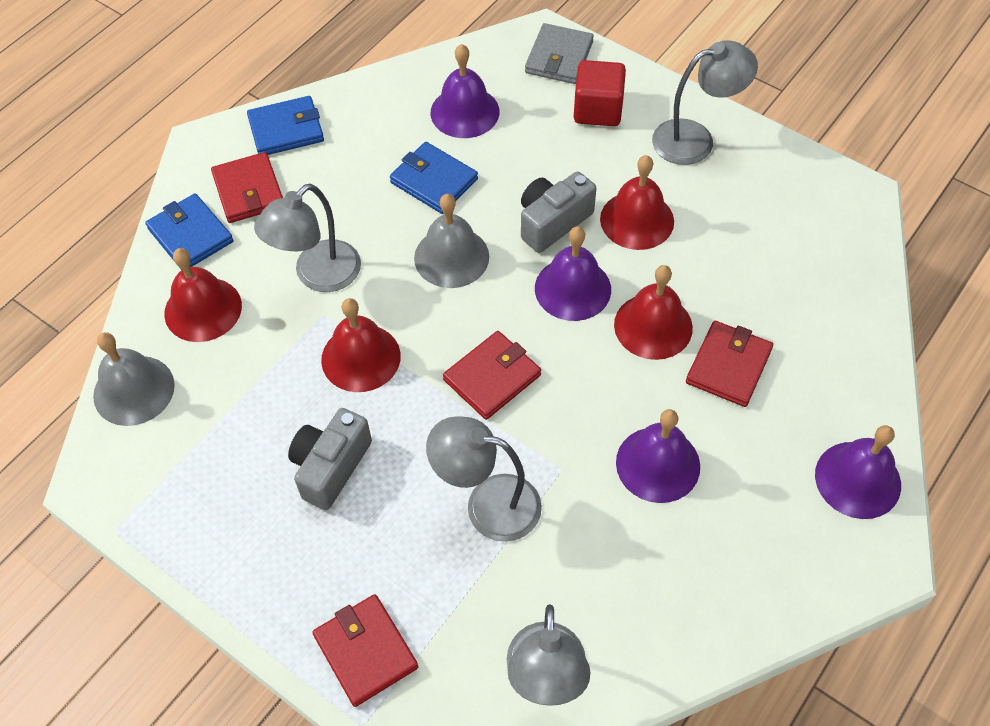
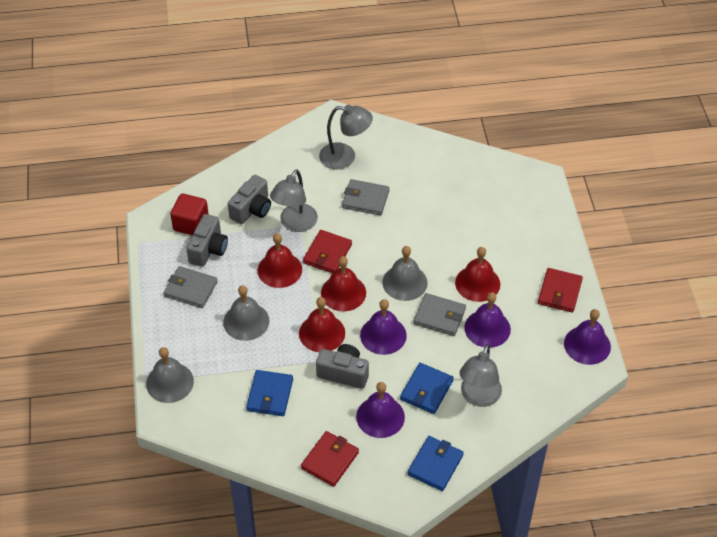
grey bell: 2 -> 3
grey camera: 2 -> 3
grey lamp: 4 -> 3
grey wallet: 1 -> 3
red wallet: 4 -> 3

